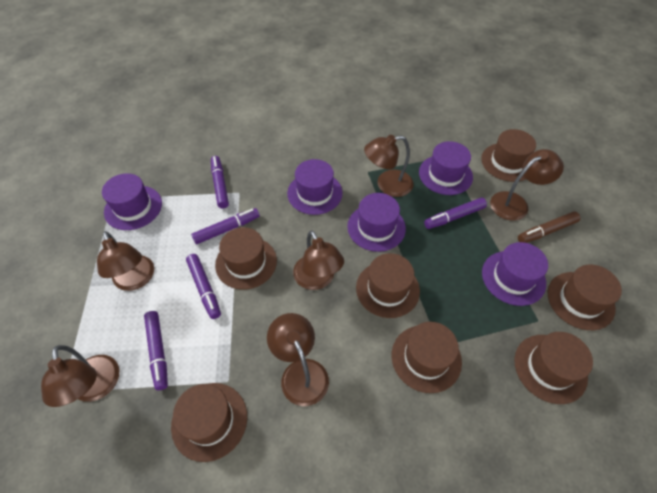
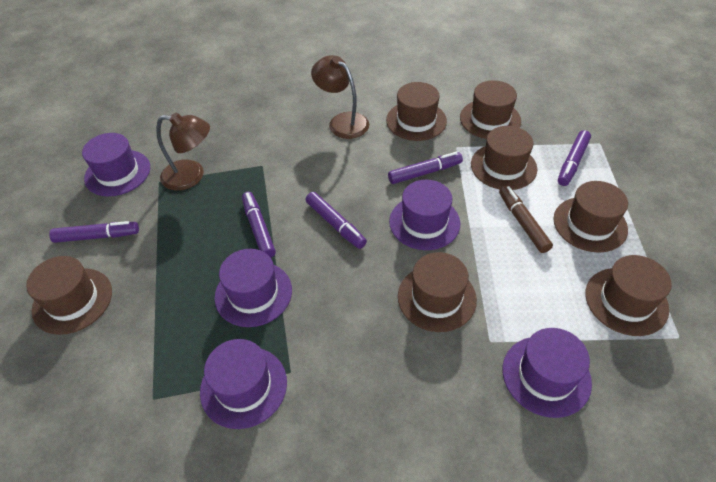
brown lamp: 6 -> 2

